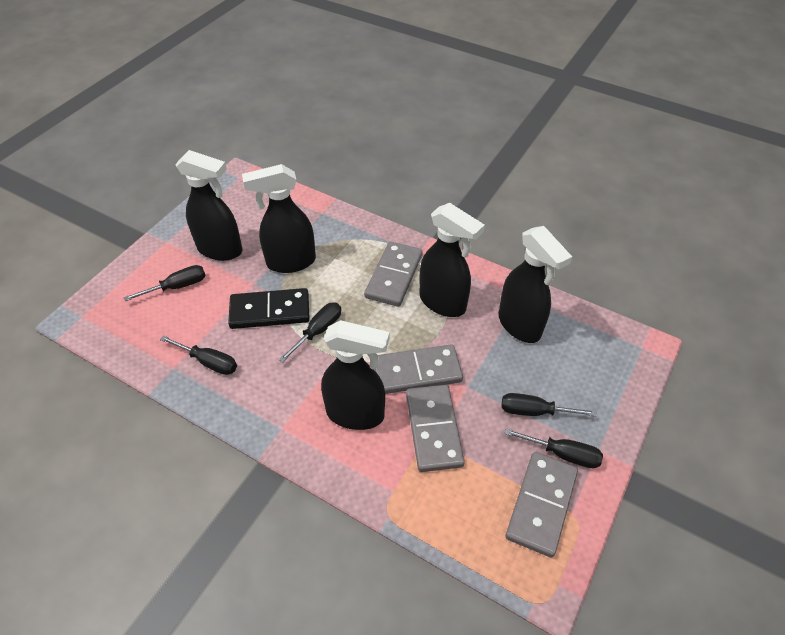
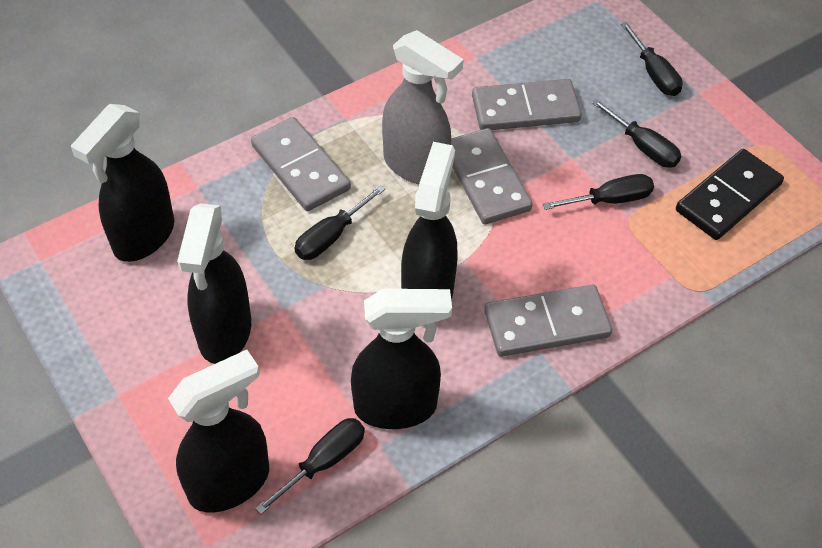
grey spray bottle: 0 -> 1

